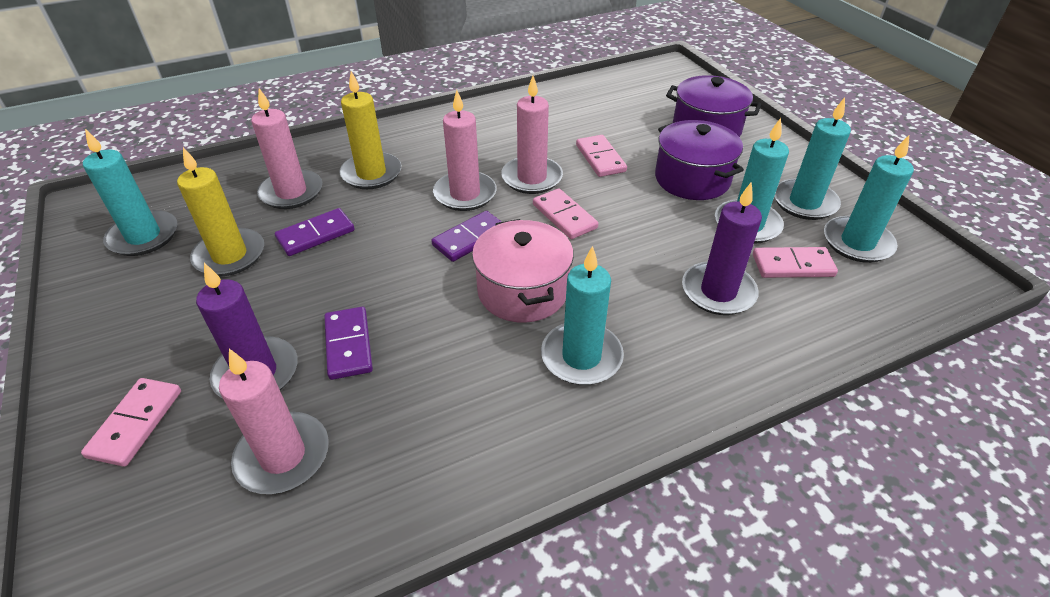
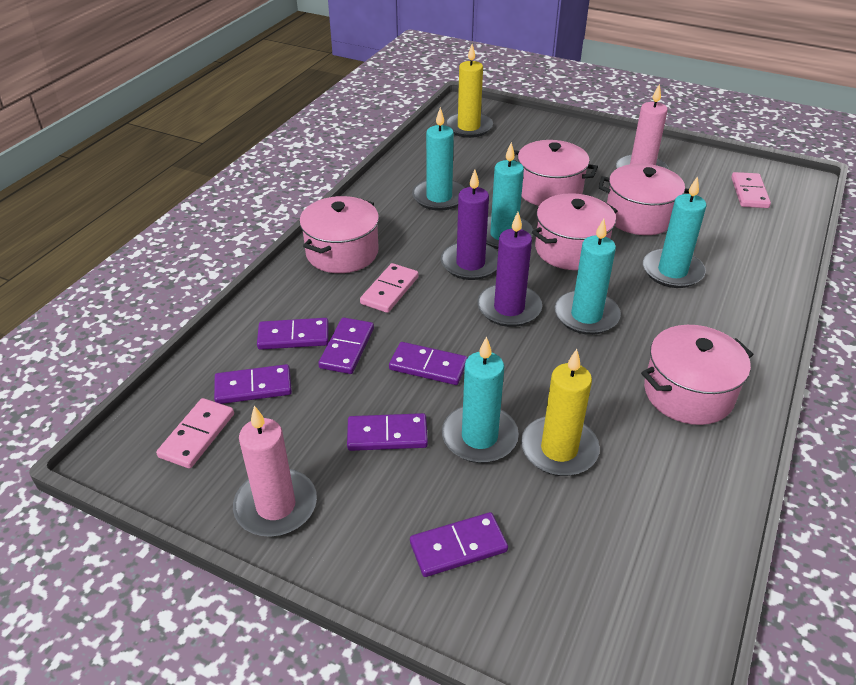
pink candle: 4 -> 2
pink domino: 4 -> 3
pink pot: 1 -> 5
purple domino: 3 -> 6
purple pot: 2 -> 0

